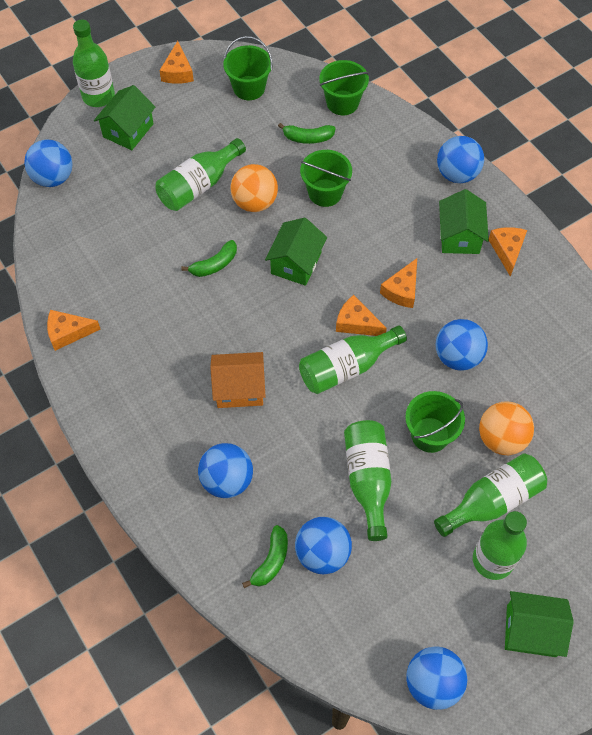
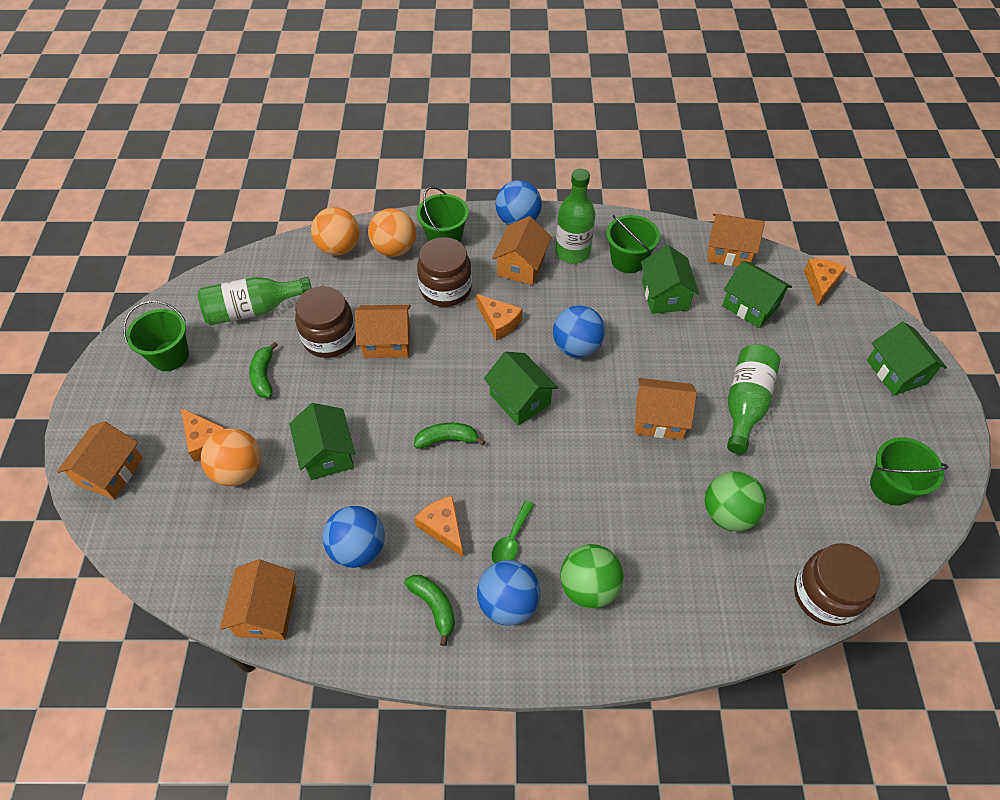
blue ball: 6 -> 4
brown jar: 0 -> 3
green ball: 0 -> 2
green bottle: 6 -> 3
green house: 4 -> 5
green spoon: 0 -> 1
orange ball: 2 -> 3
orange cheese: 5 -> 4
orange house: 1 -> 6

